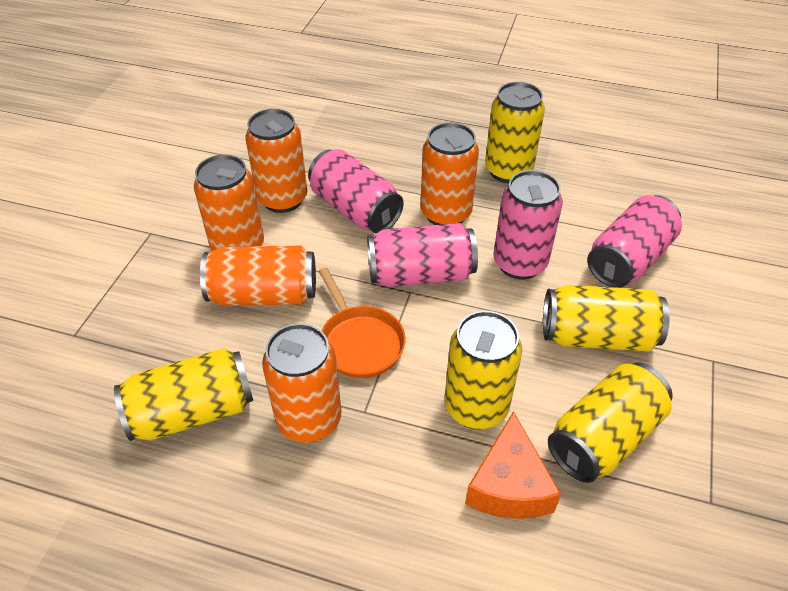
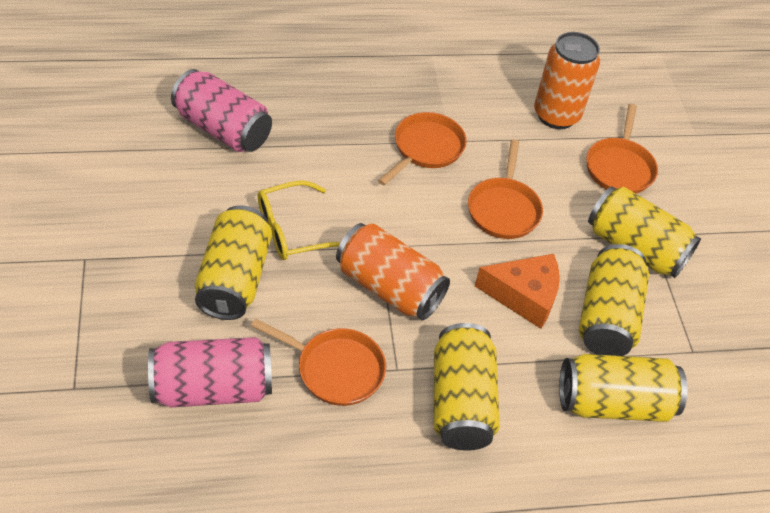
orange can: 5 -> 2
orange pan: 1 -> 4
pink can: 4 -> 2
yellow glasses: 0 -> 1

